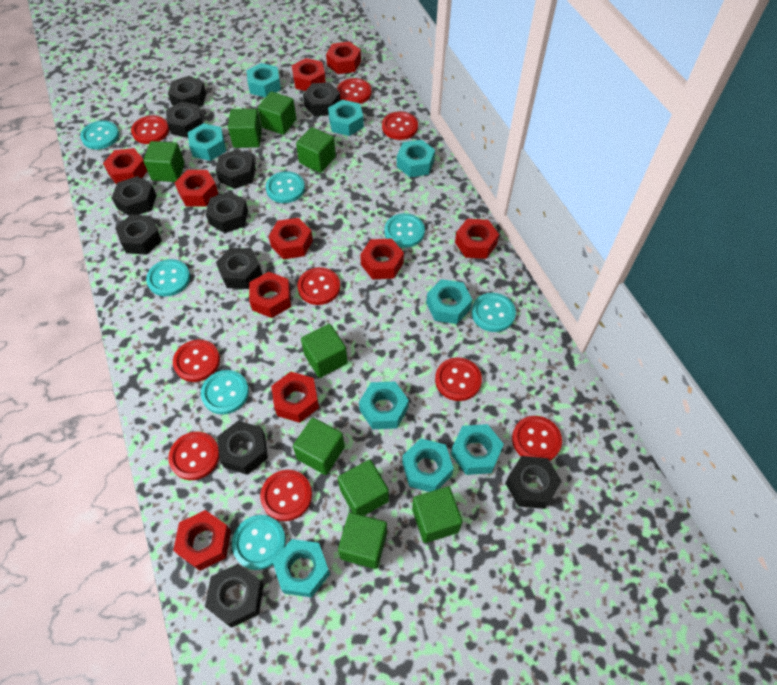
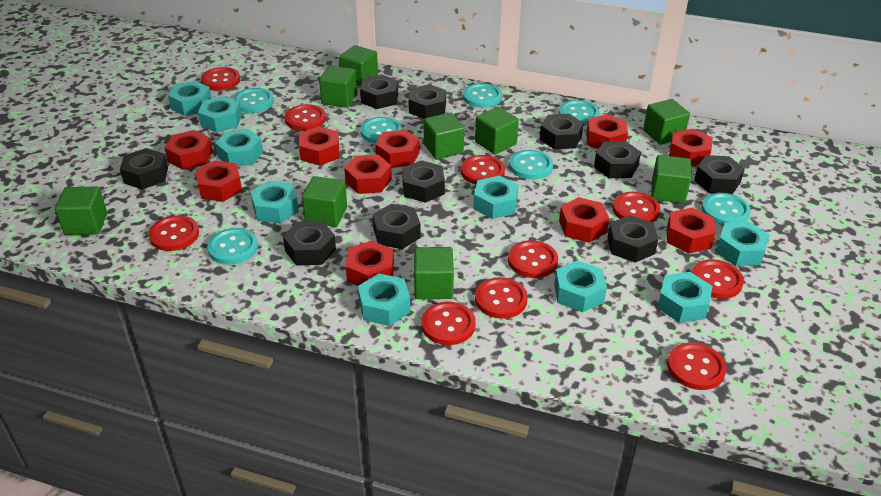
black nut: 11 -> 10
red button: 9 -> 10

